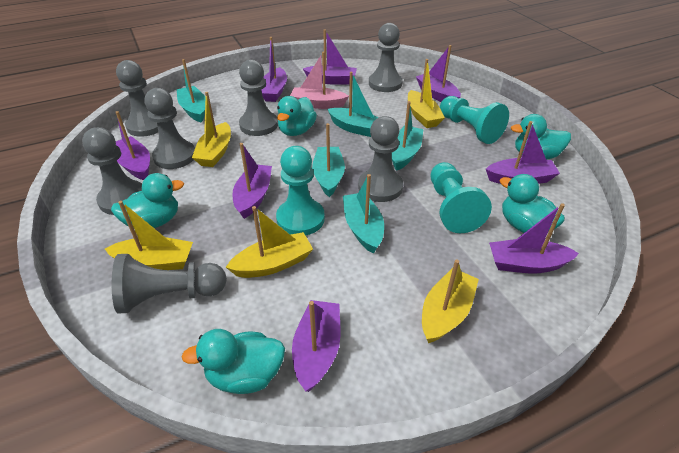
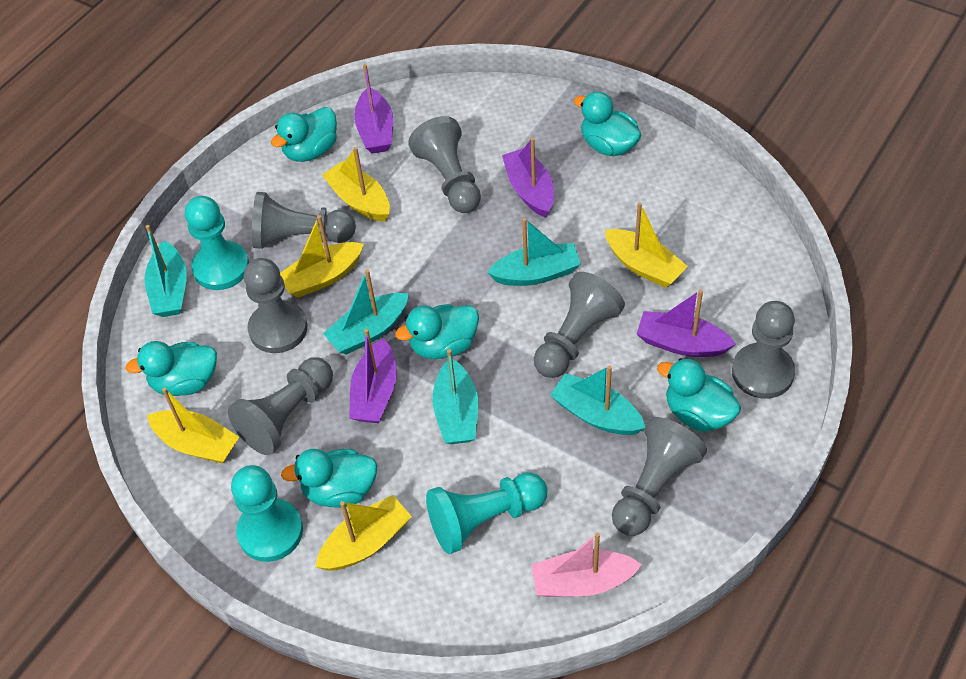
purple boat: 8 -> 4
turquoise duck: 5 -> 6

